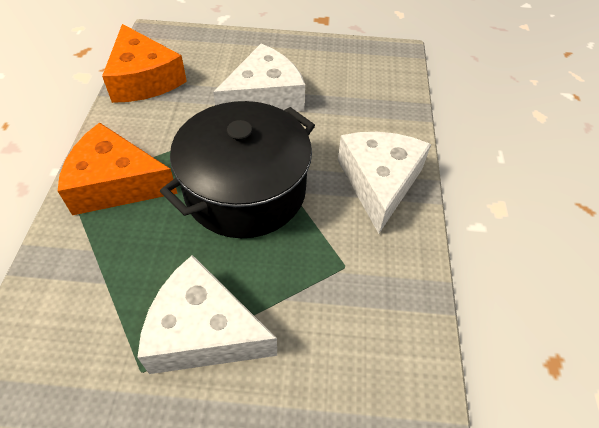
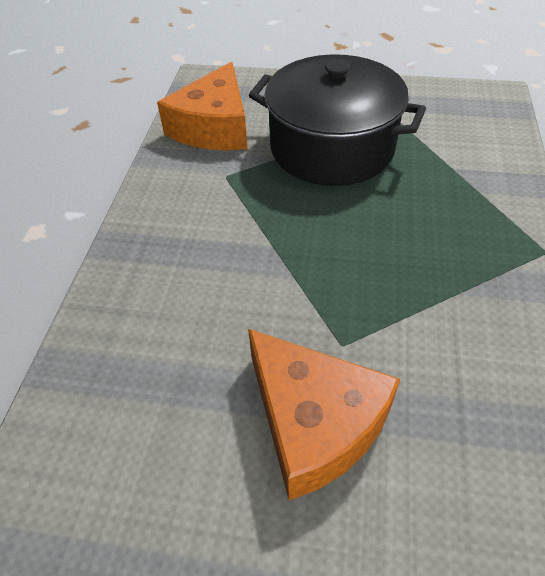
white cheese: 3 -> 0

